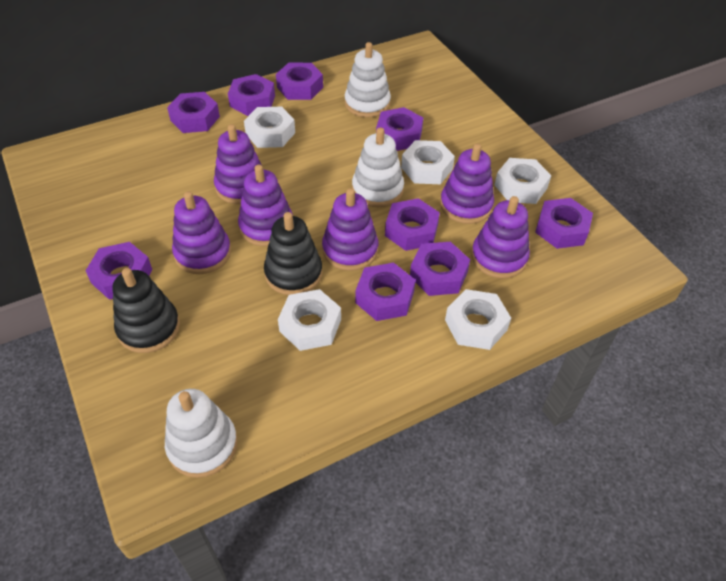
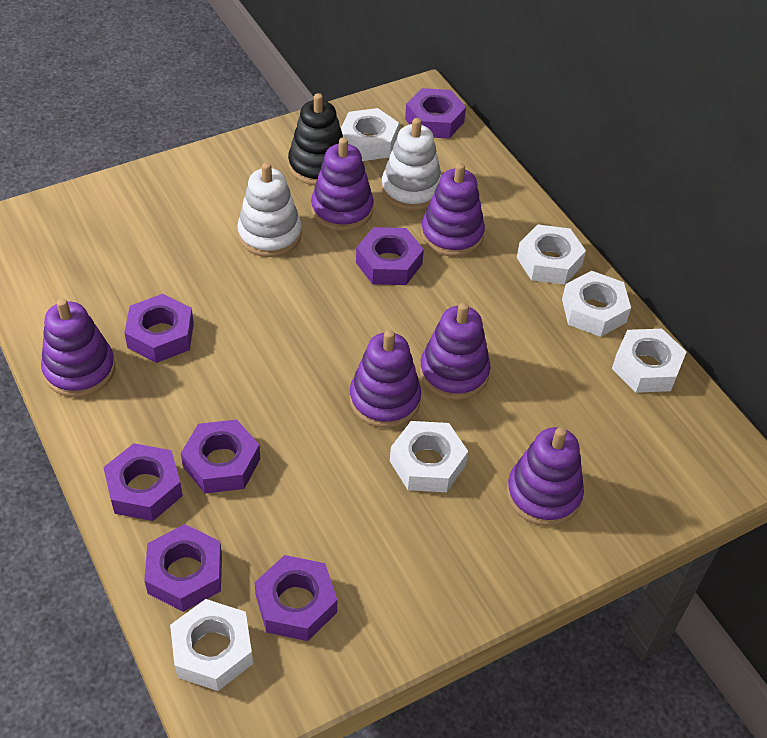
black stacking toy: 2 -> 1
purple nut: 9 -> 7
white nut: 5 -> 6
white stacking toy: 3 -> 2

